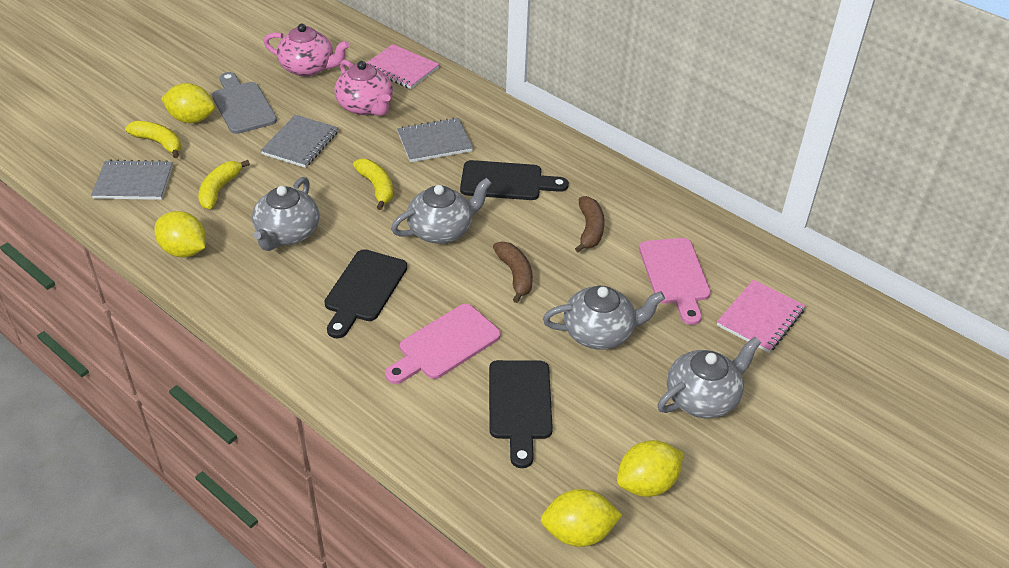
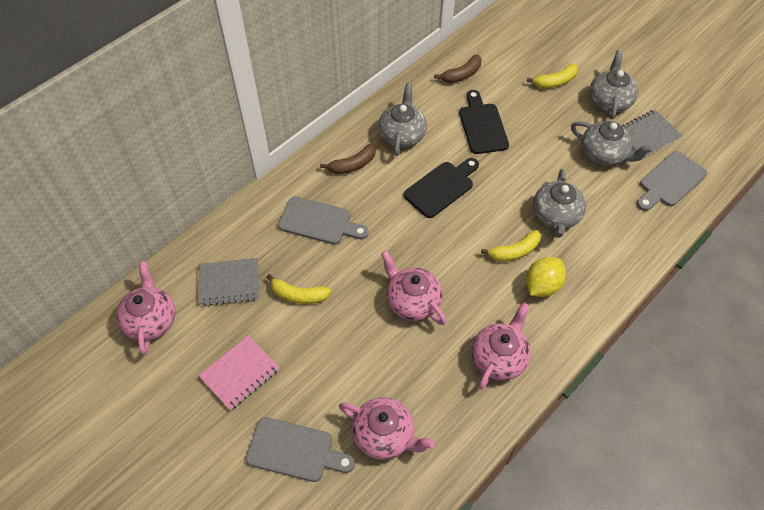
black cutting board: 3 -> 2
grey cutting board: 1 -> 3
grey notebook: 3 -> 2
pink cutting board: 2 -> 0
pink notebook: 2 -> 1
pink teapot: 2 -> 4
yellow lemon: 4 -> 1

